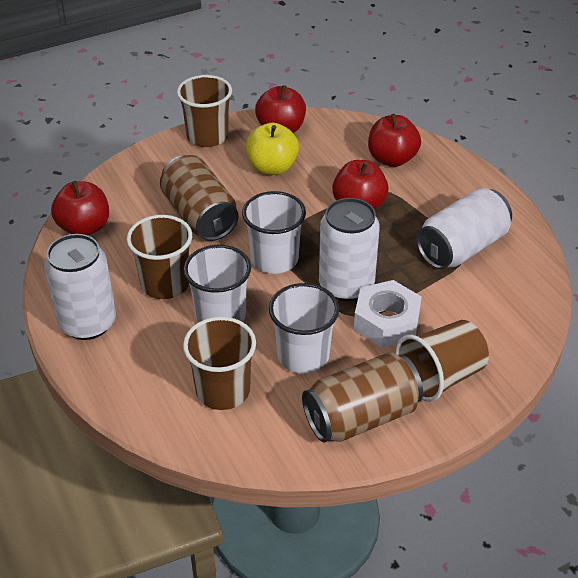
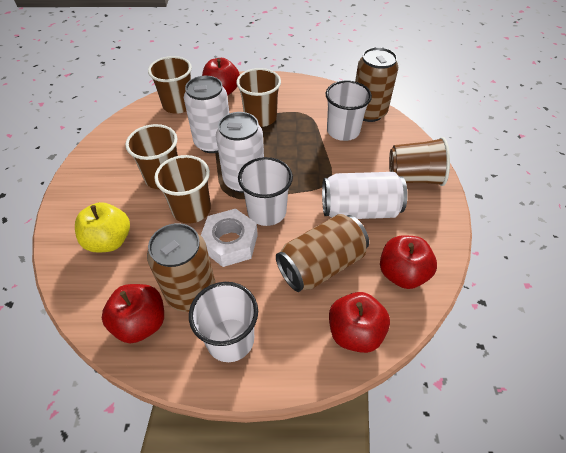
brown can: 2 -> 3
brown cup: 4 -> 5

